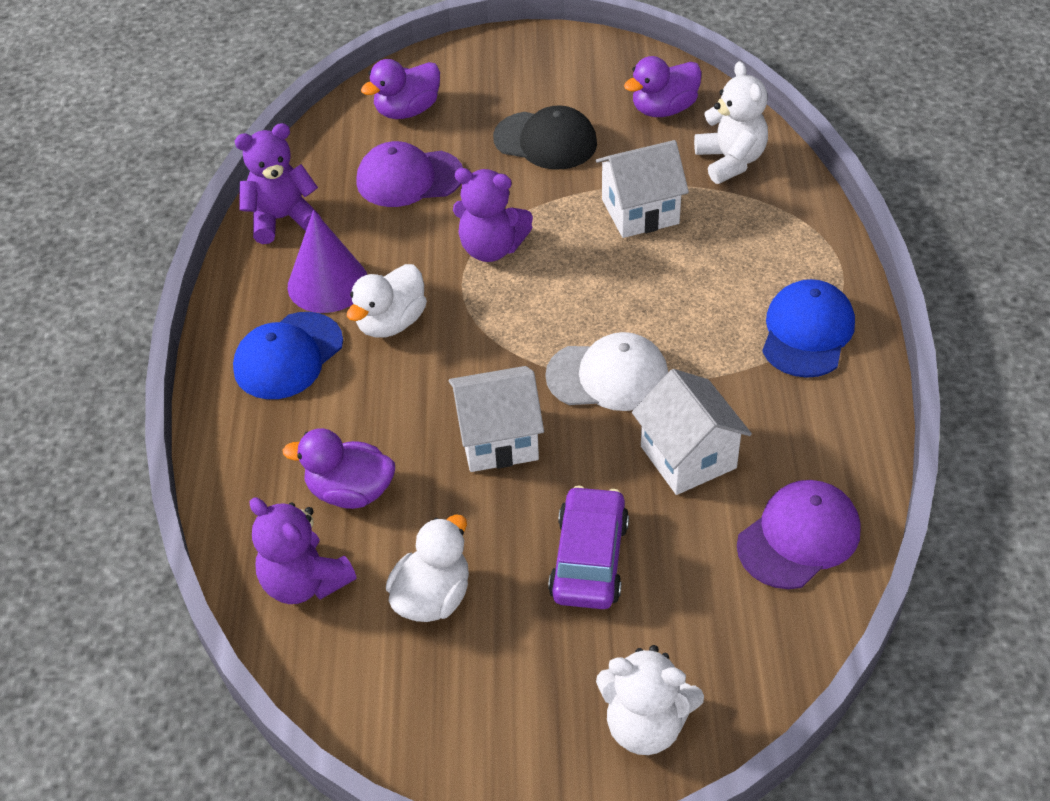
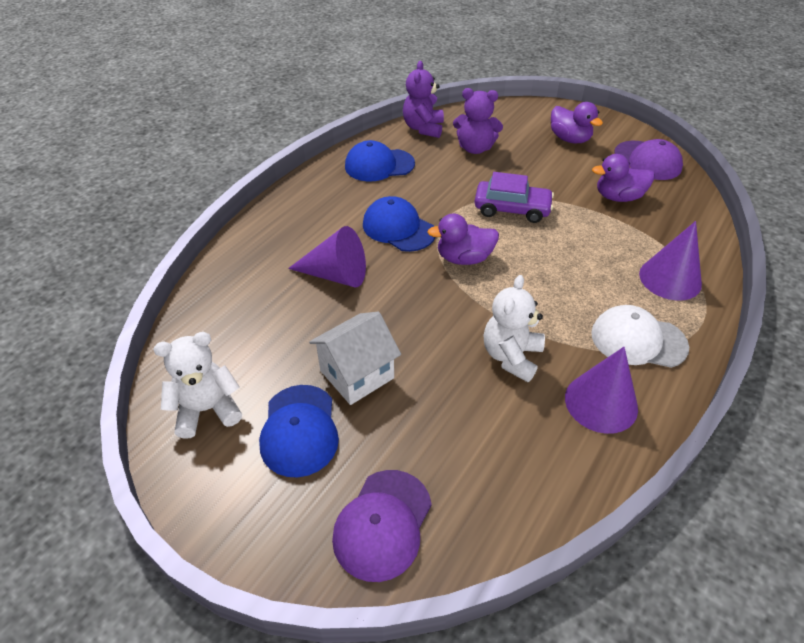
black cap: 1 -> 0
blue cap: 2 -> 3
purple cone: 1 -> 3
purple teddy bear: 3 -> 2
white duck: 2 -> 0
white house: 3 -> 1

